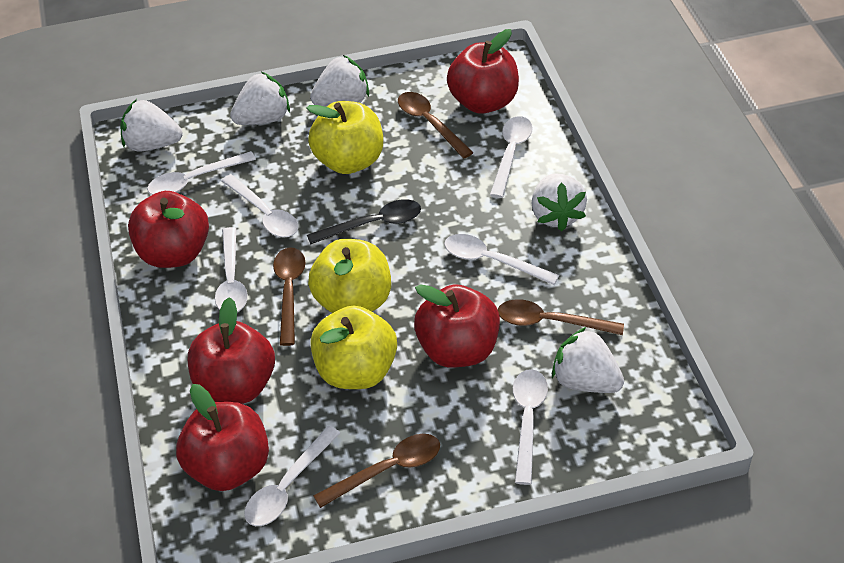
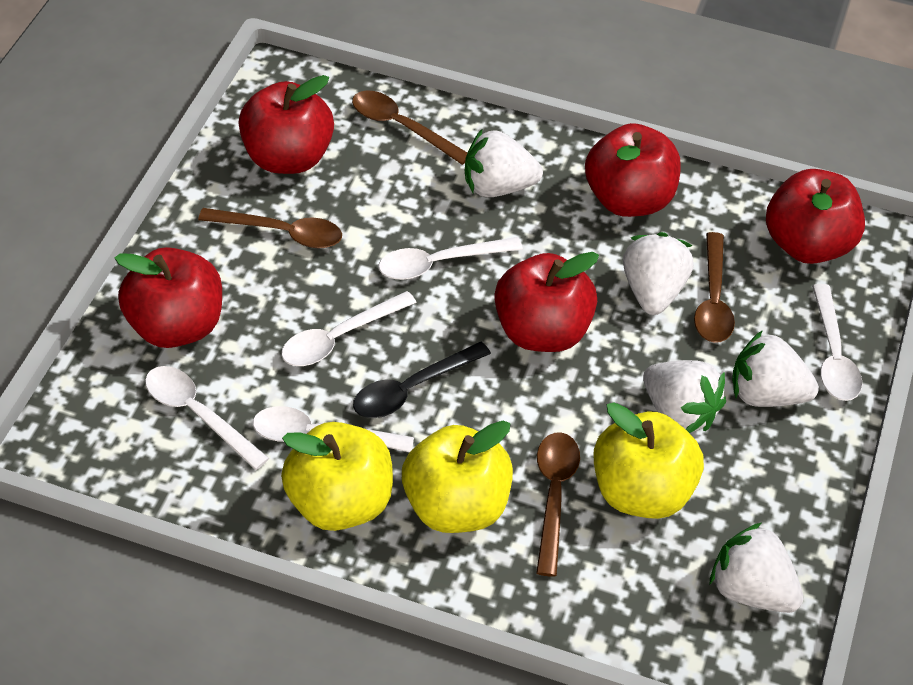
white spoon: 7 -> 5

